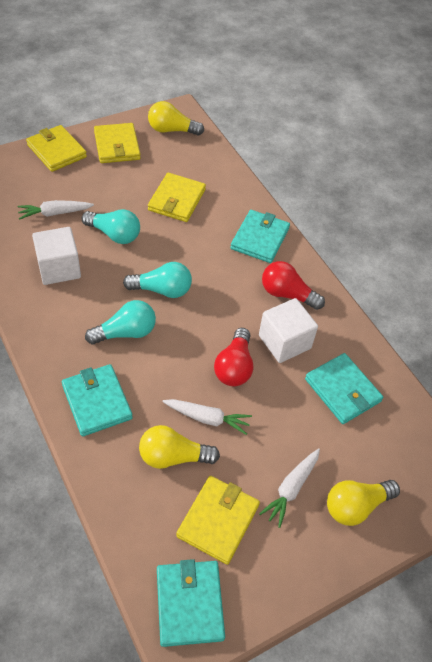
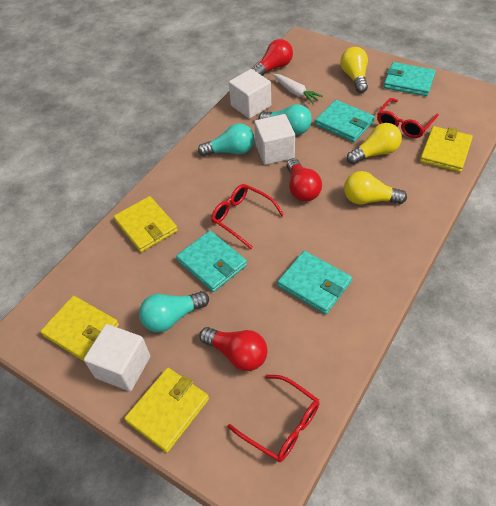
red glasses: 0 -> 3
red light bulb: 2 -> 3
white carrot: 3 -> 1
white cube: 2 -> 3

